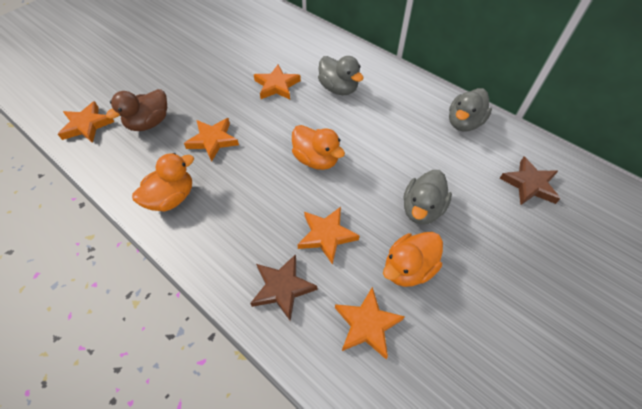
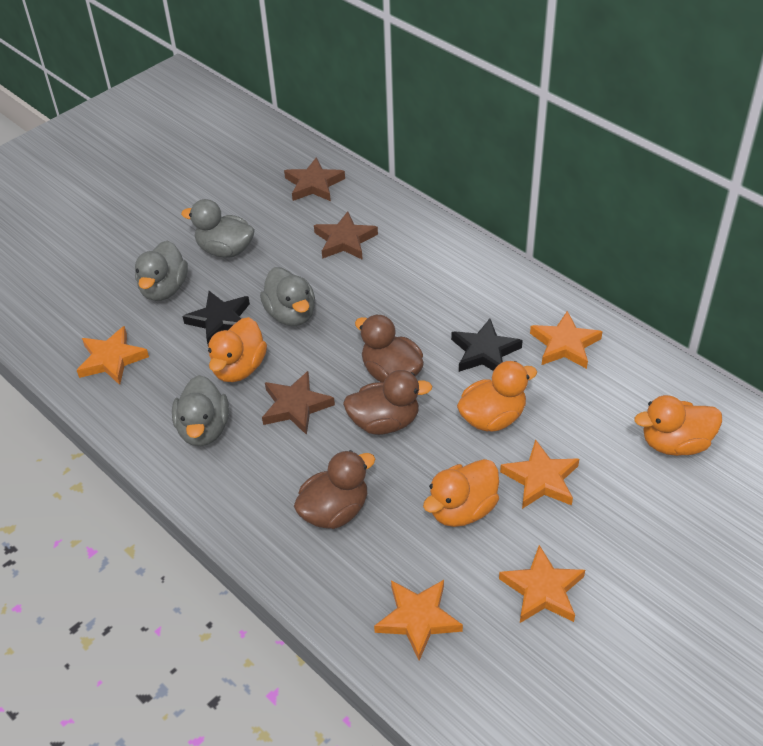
black star: 0 -> 2
brown duck: 1 -> 3
brown star: 2 -> 3
grey duck: 3 -> 4
orange duck: 3 -> 4

